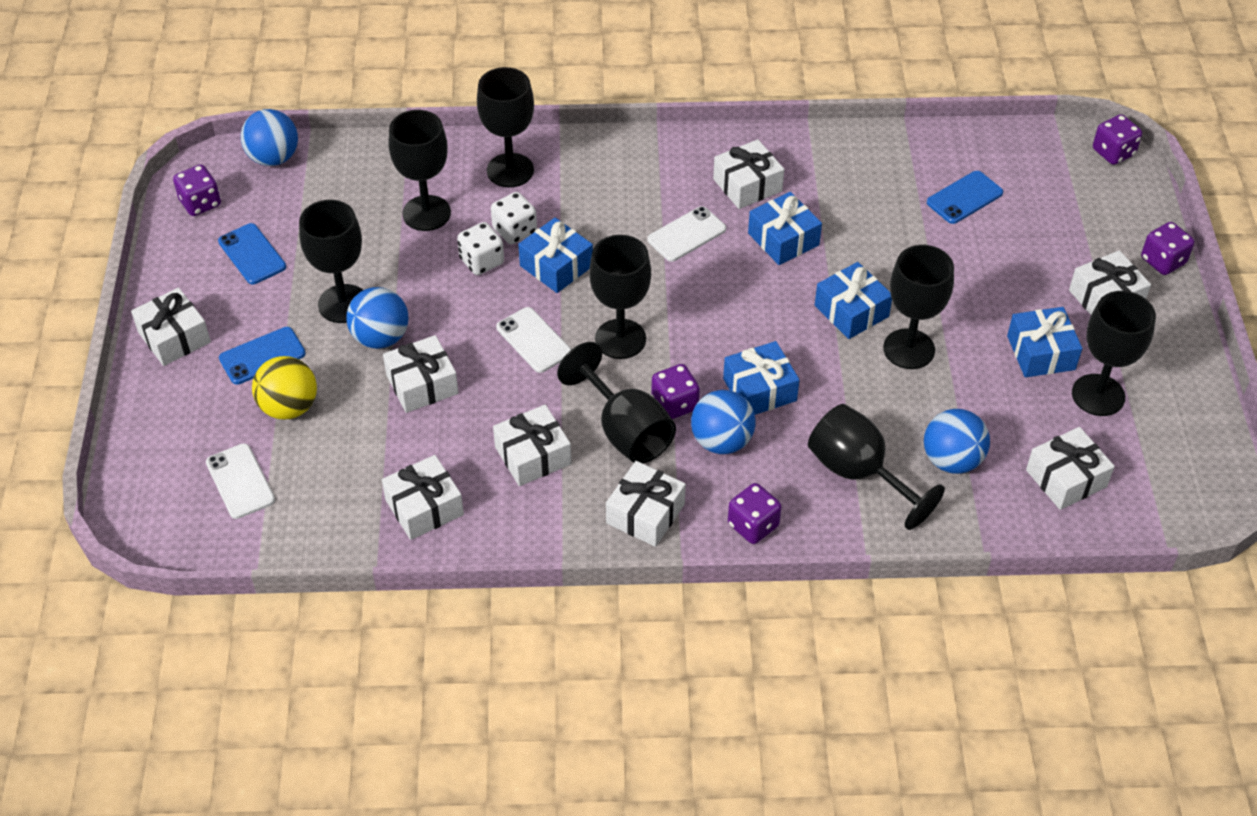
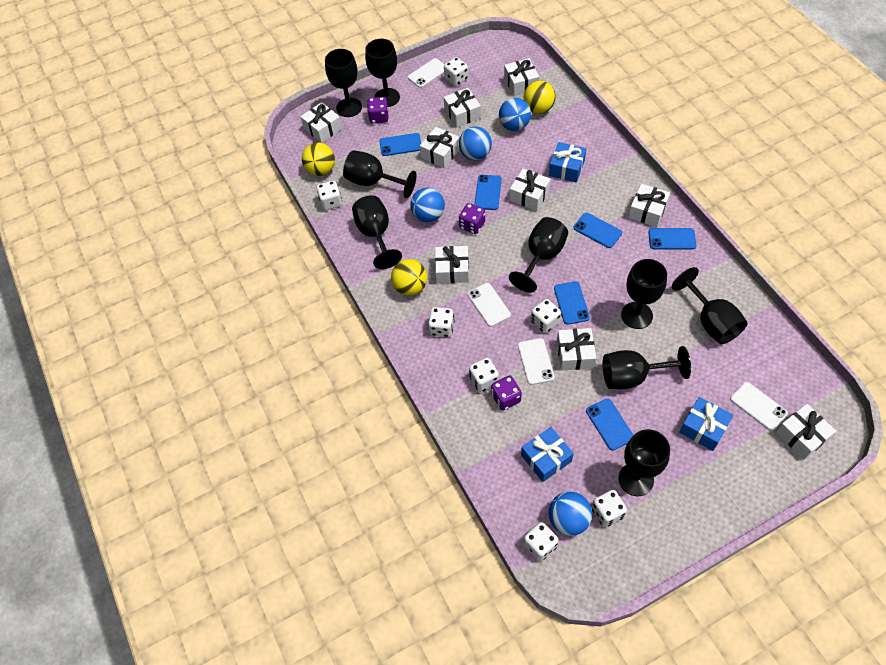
black goblet: 8 -> 9
blue gift: 5 -> 3
blue phone: 3 -> 6
purple dice: 5 -> 3
white dice: 2 -> 7
white gift: 8 -> 9
white phone: 3 -> 4
yellow ball: 1 -> 3

